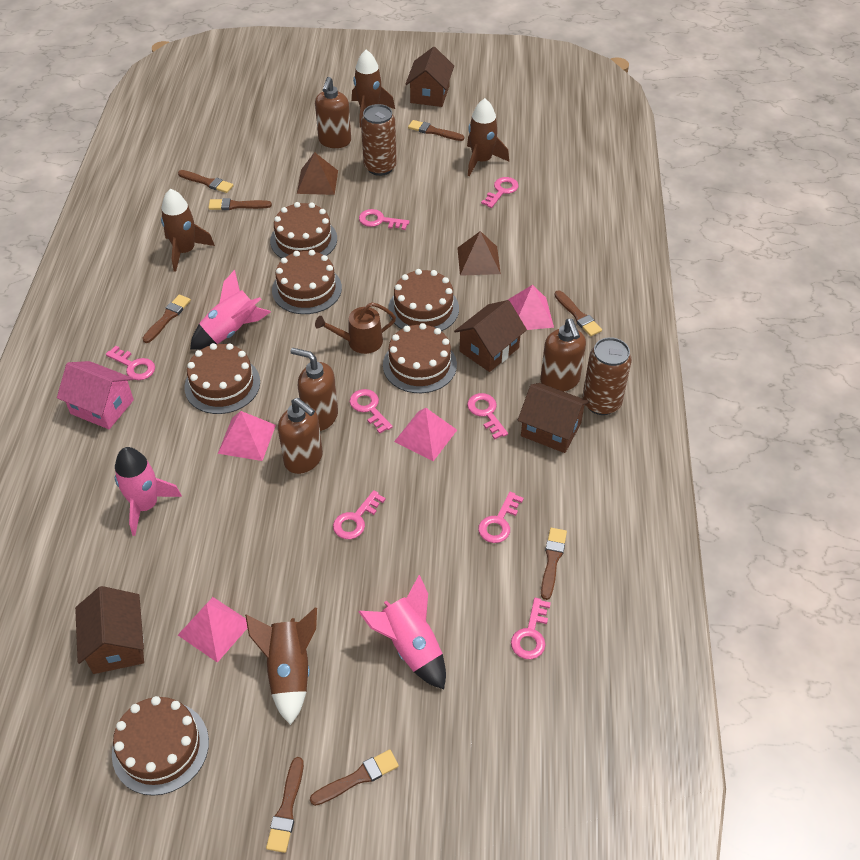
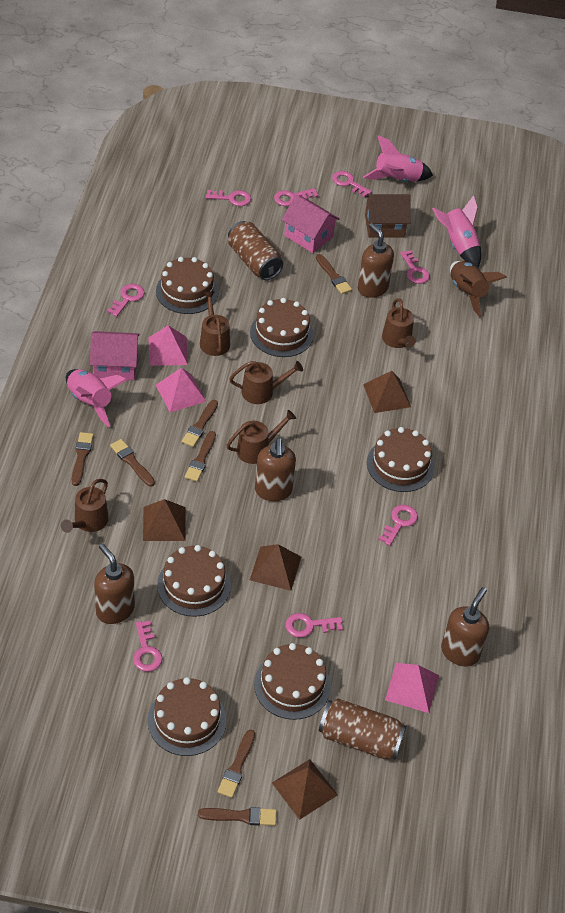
brown brush: 8 -> 7
brown house: 4 -> 1
brown pyramid: 2 -> 4
brown rocket: 4 -> 1
brown watering can: 1 -> 5
pink house: 1 -> 2
pink pyramid: 4 -> 3

